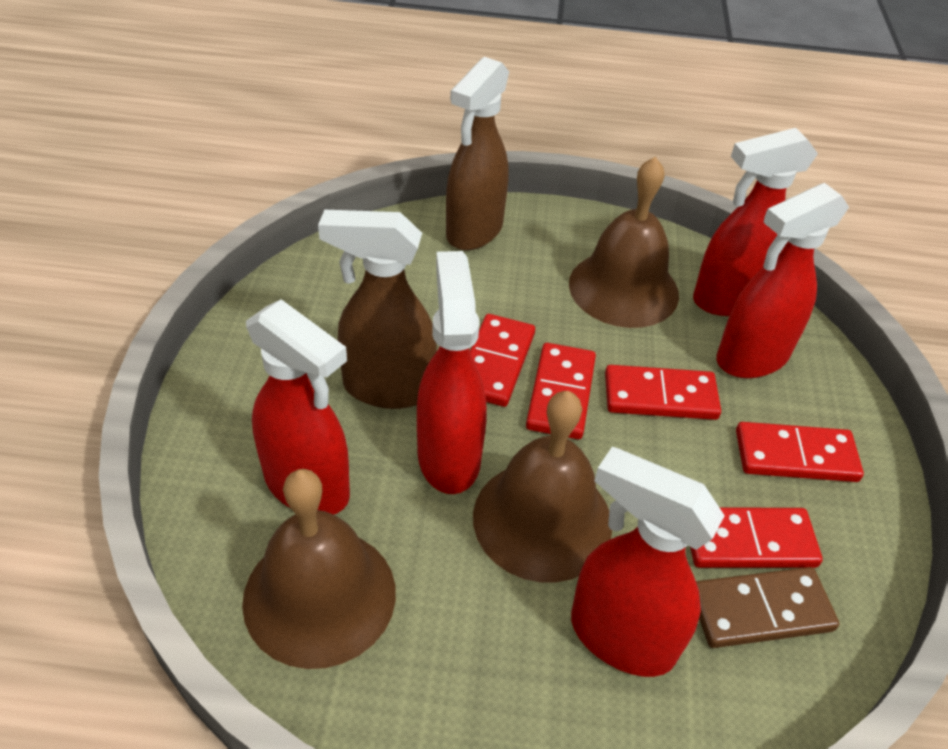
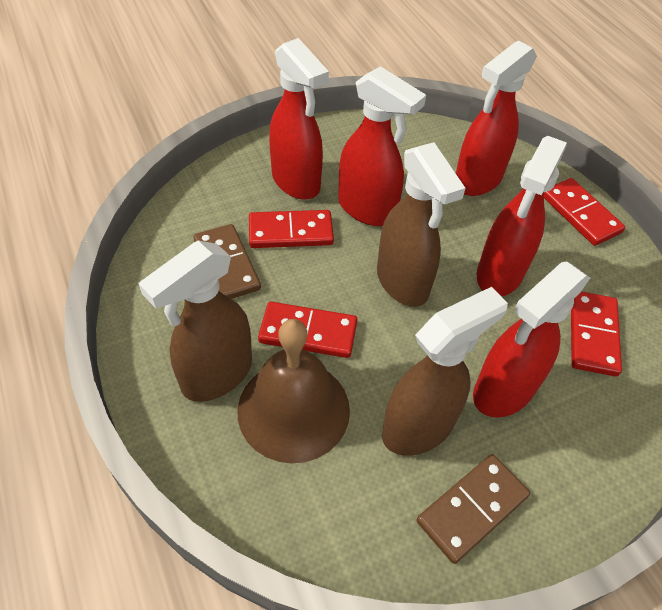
brown bell: 3 -> 1
brown domino: 1 -> 2
brown spray bottle: 2 -> 3
red domino: 5 -> 4

